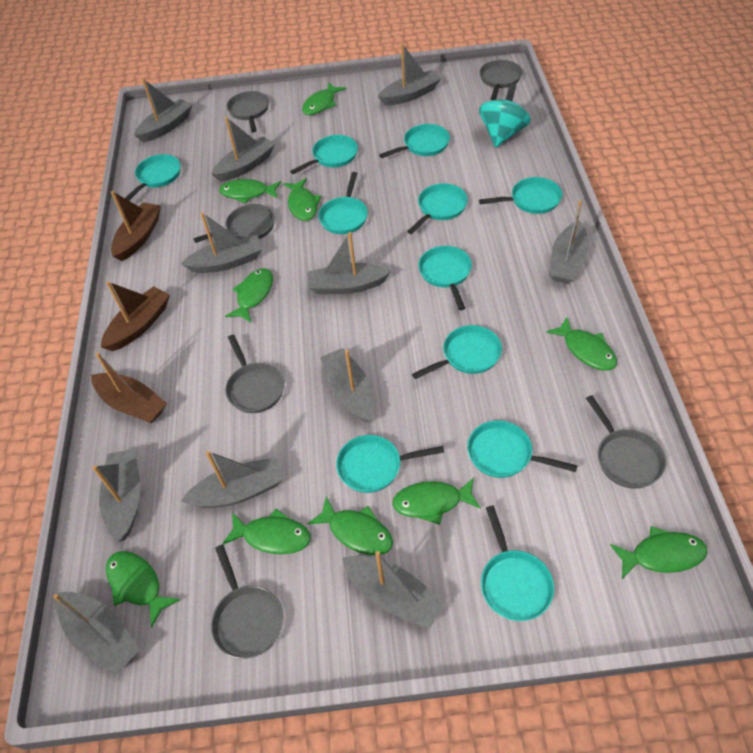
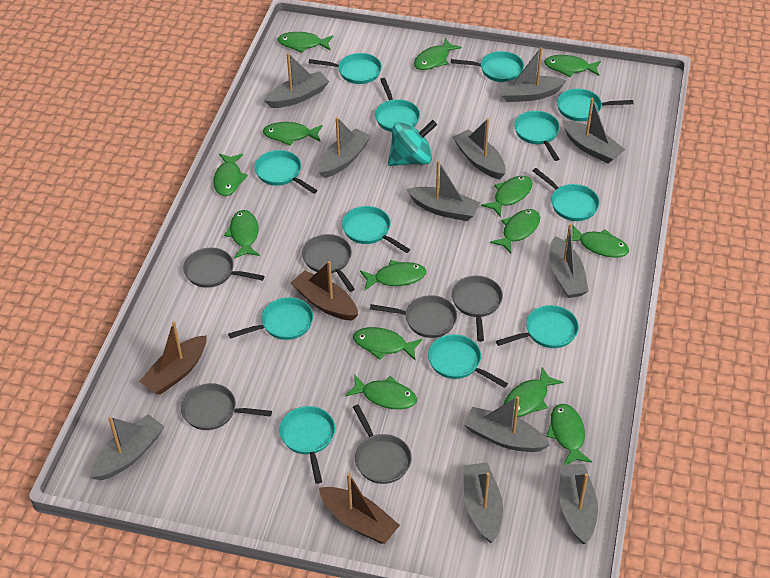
green fish: 10 -> 14
turquoise pan: 11 -> 12

